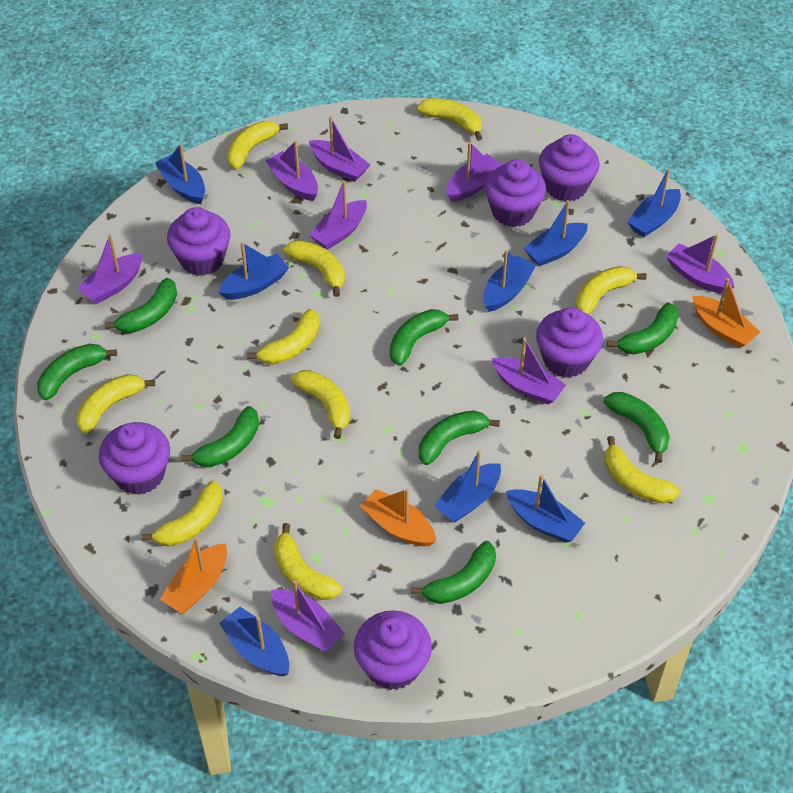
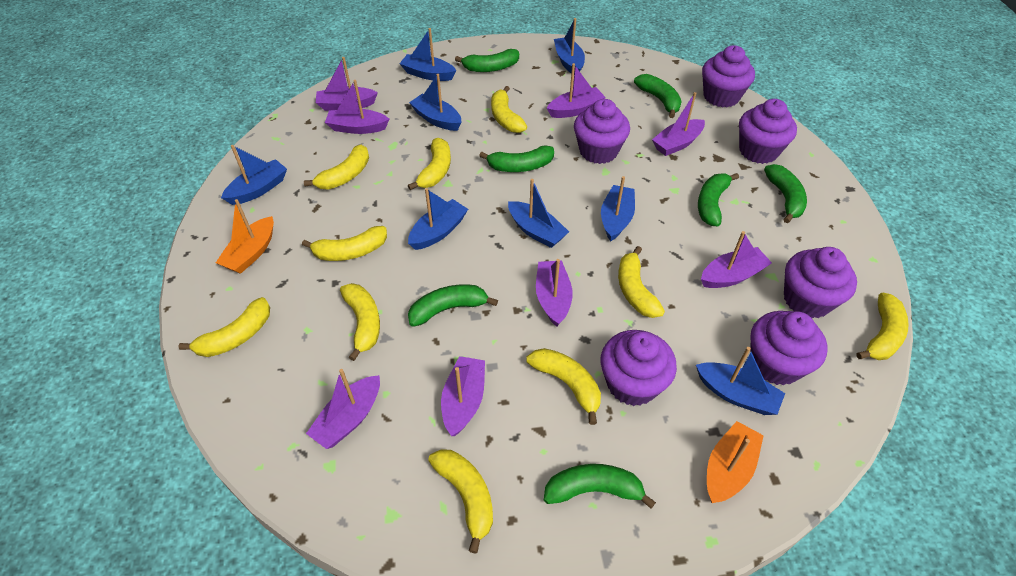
green banana: 8 -> 7
orange boat: 3 -> 2

